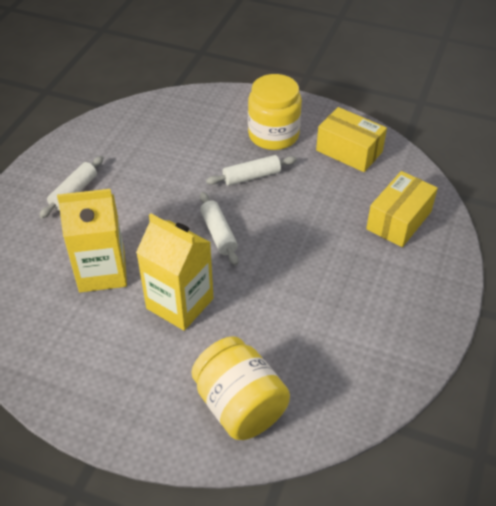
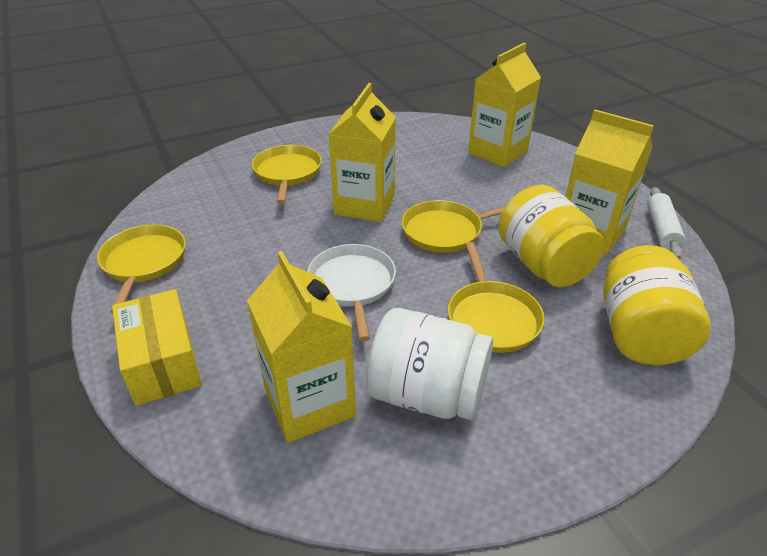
white jar: 0 -> 1
white pan: 0 -> 1
white rolling pin: 3 -> 1
yellow box: 2 -> 1
yellow carton: 2 -> 4
yellow pan: 0 -> 4

